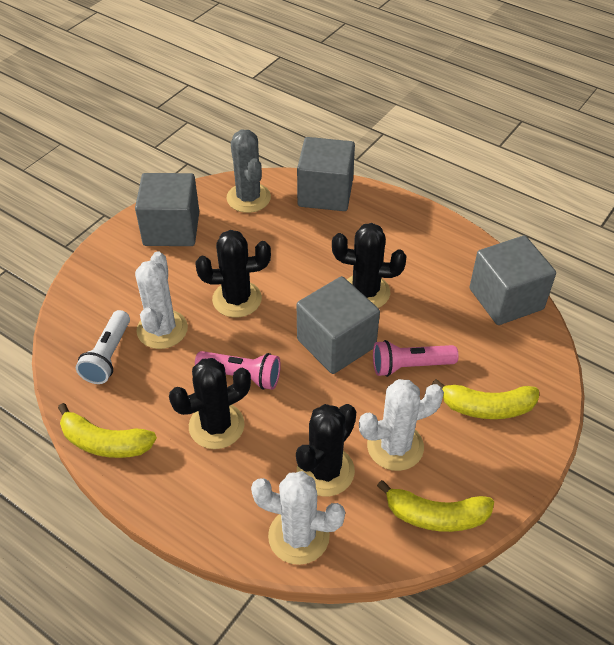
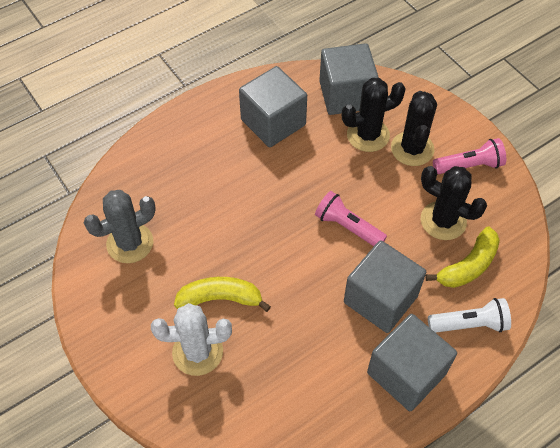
black cactus: 4 -> 3
white cactus: 3 -> 1
yellow banana: 3 -> 2

